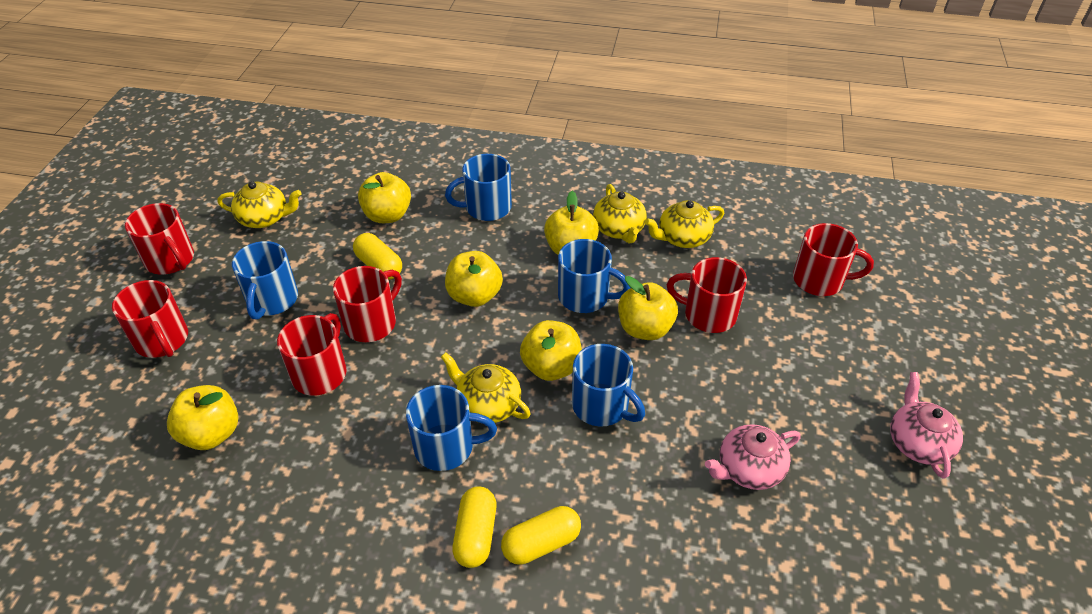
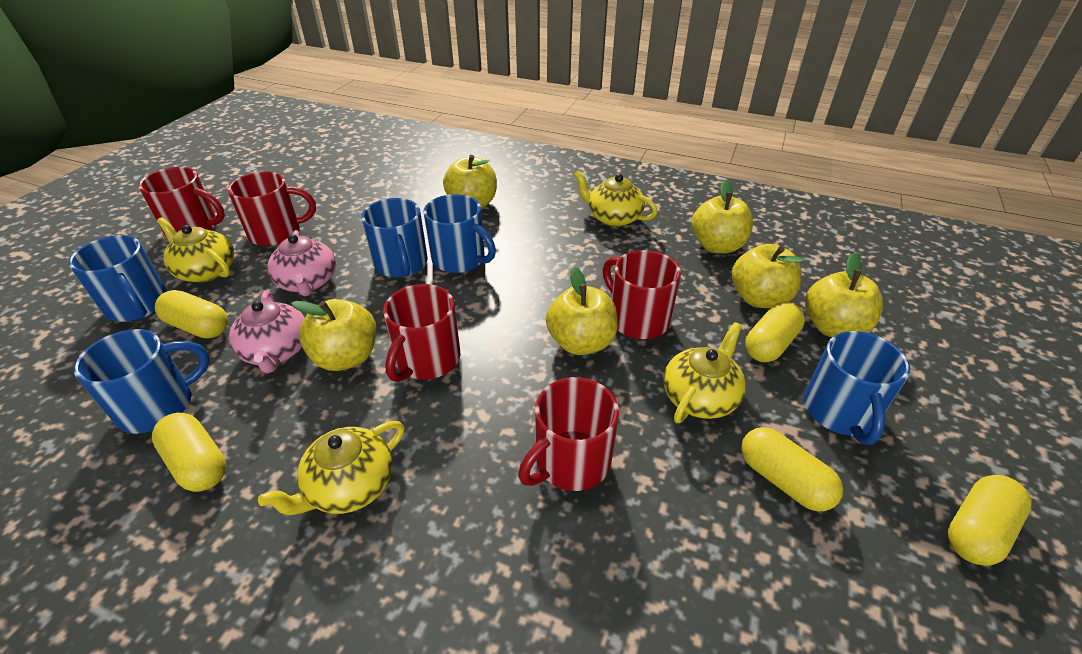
red mug: 6 -> 5
yellow capsule: 3 -> 5

